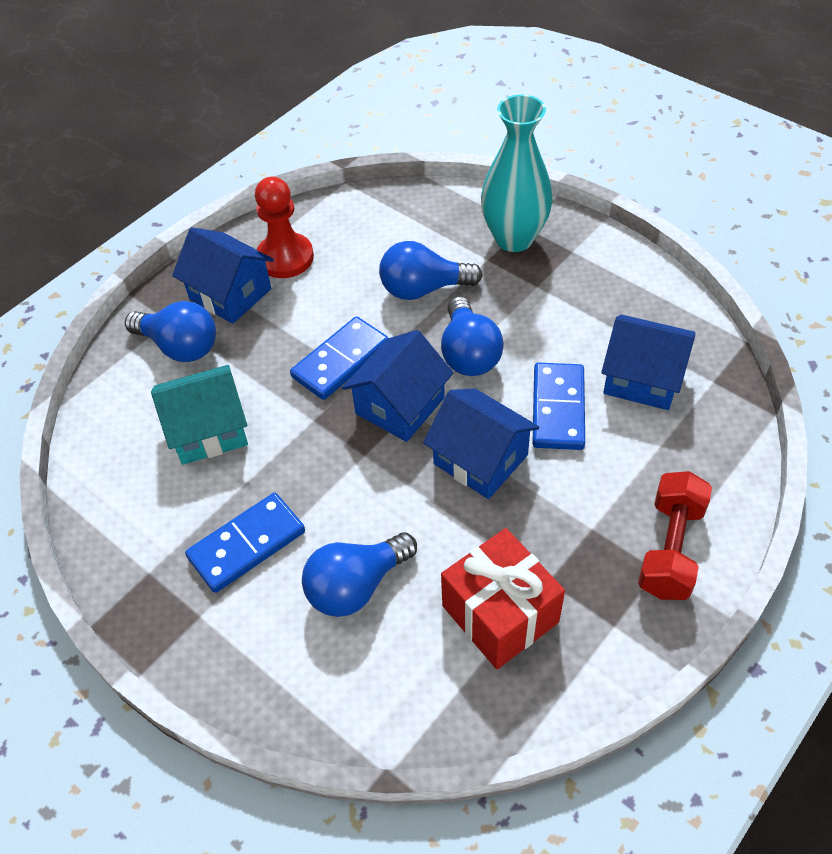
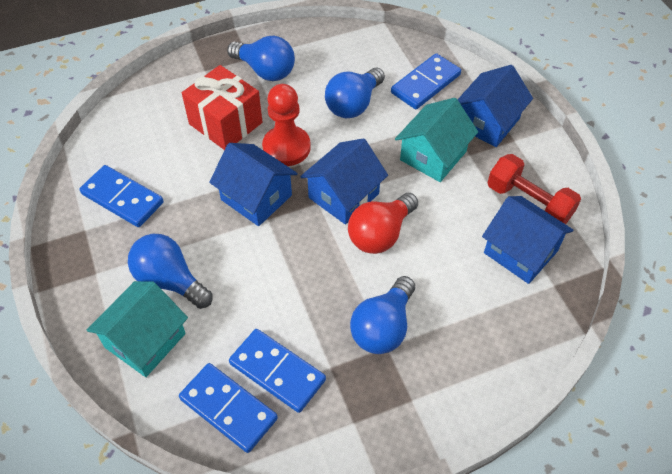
blue domino: 3 -> 4
red light bulb: 0 -> 1
turquoise house: 1 -> 2
turquoise vase: 1 -> 0

